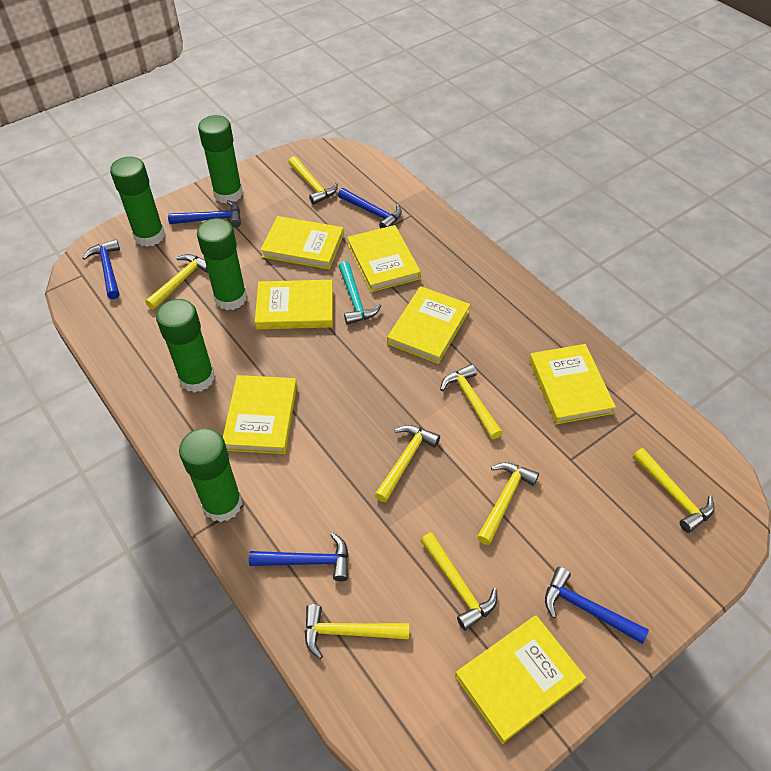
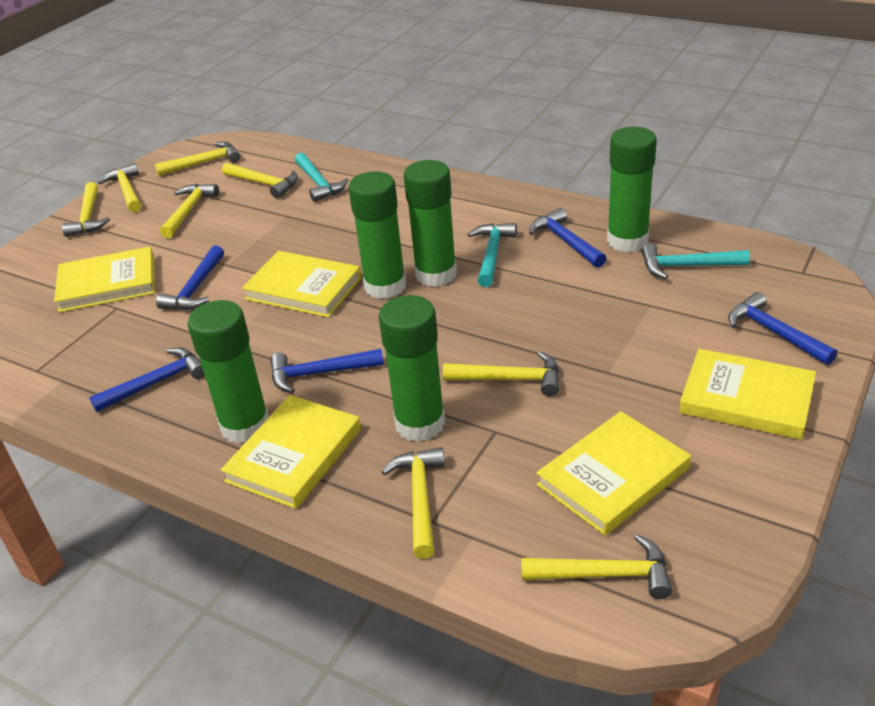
turquoise hammer: 1 -> 3
yellow book: 7 -> 5

